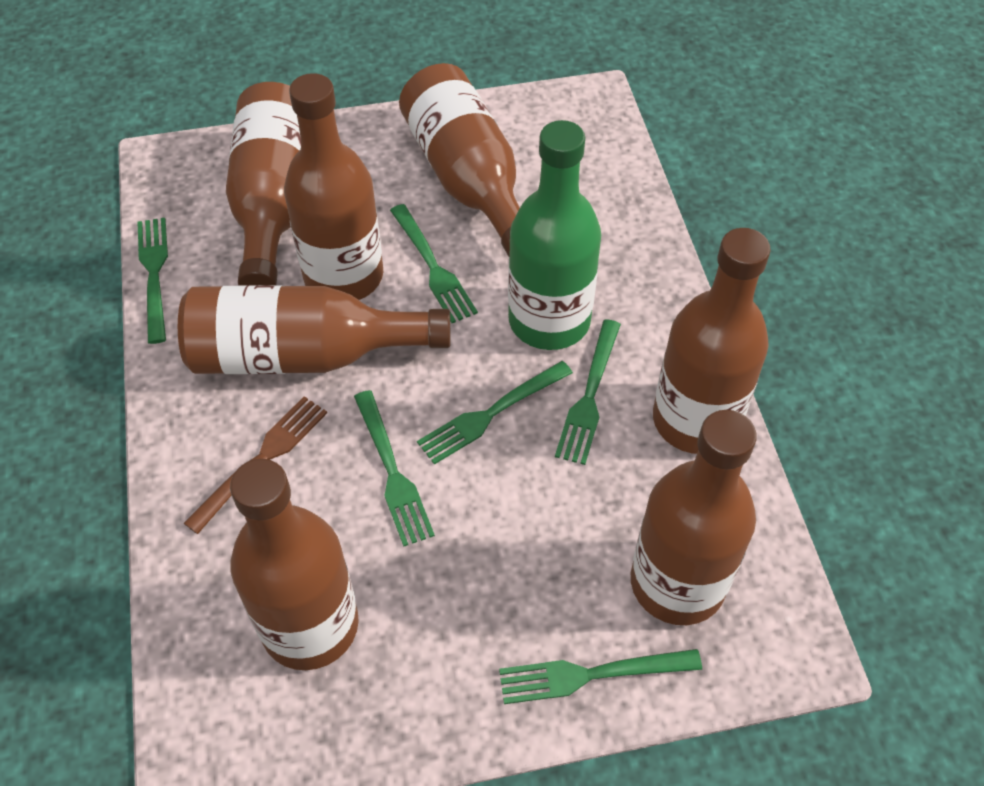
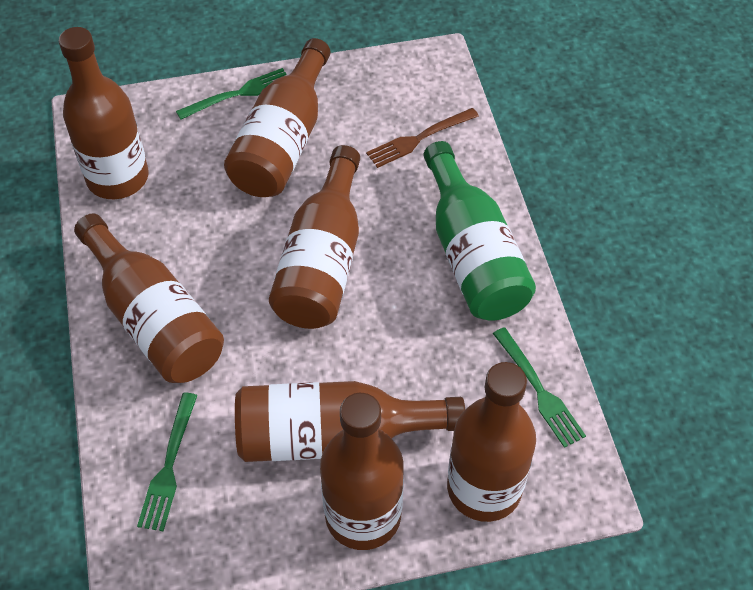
green fork: 6 -> 3

